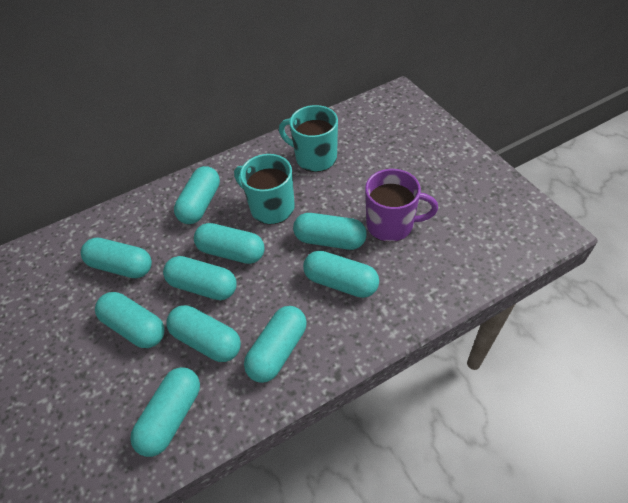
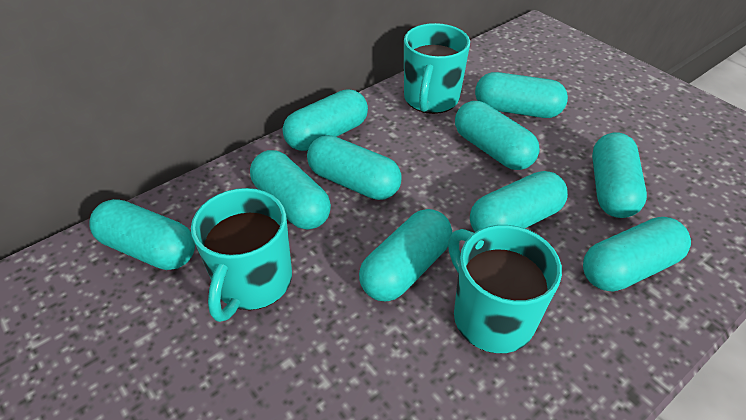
purple mug: 1 -> 0
turquoise mug: 2 -> 3

